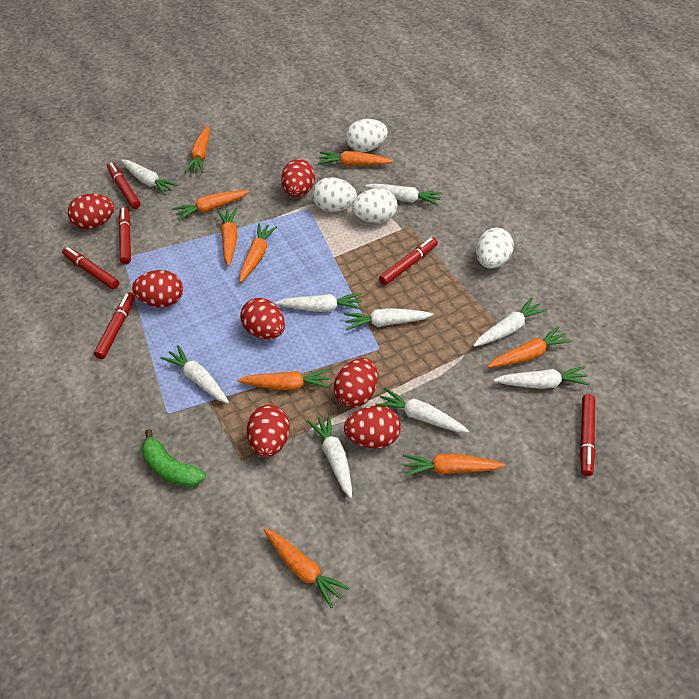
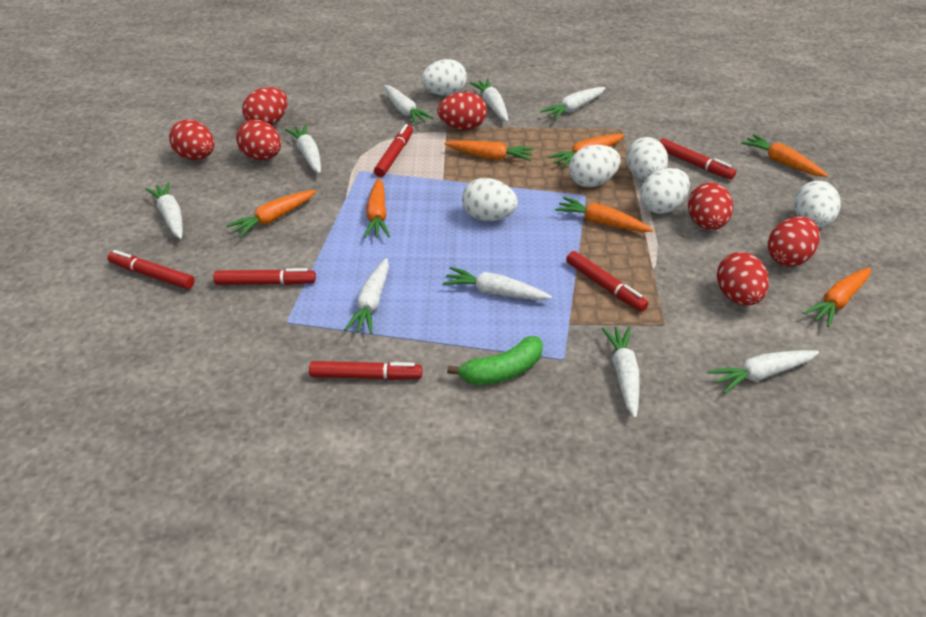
orange carrot: 9 -> 7
white egg: 4 -> 6

